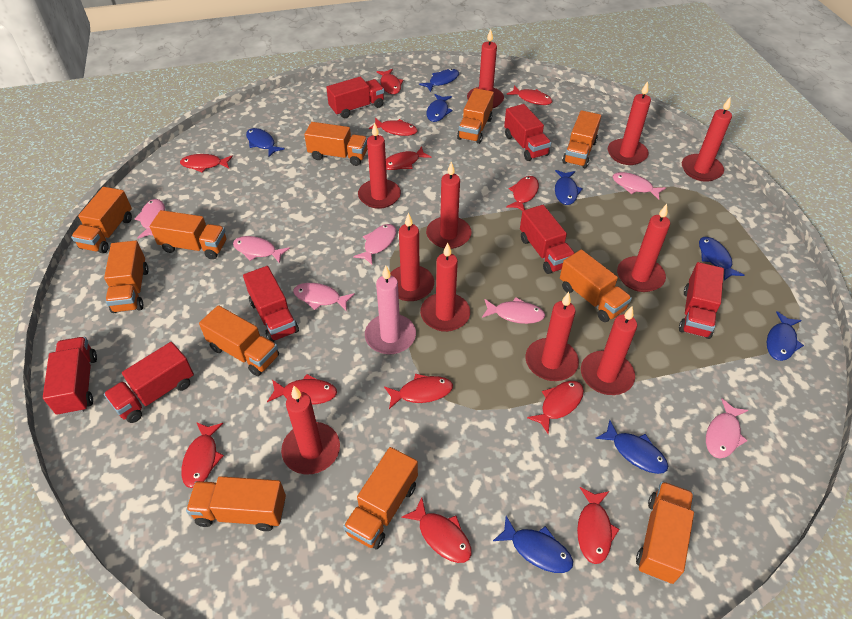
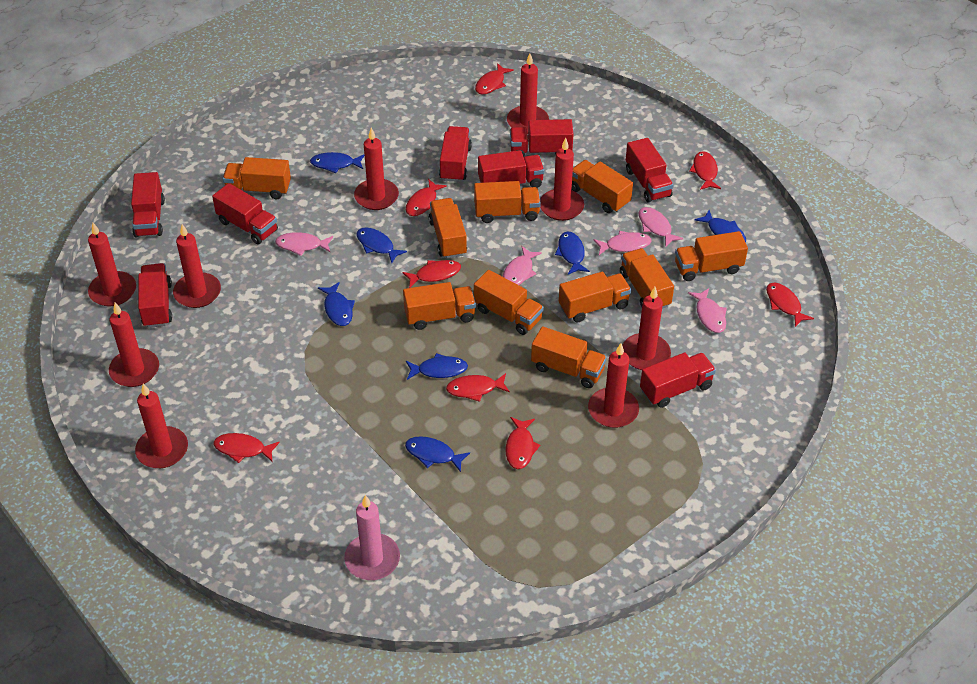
blue fish: 8 -> 7
orange truck: 11 -> 10
pink fish: 7 -> 5
red candle: 11 -> 9
red fish: 12 -> 8
red truck: 7 -> 8

